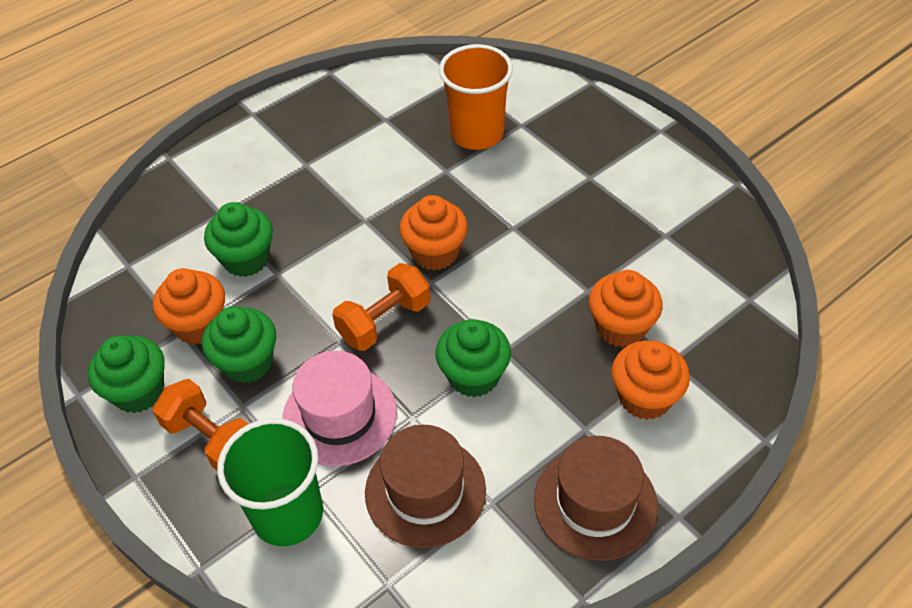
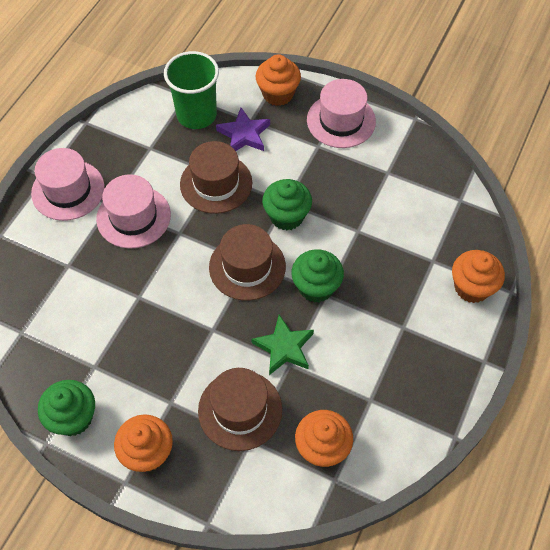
brown hat: 2 -> 3
green cupcake: 4 -> 3
green star: 0 -> 1
orange cup: 1 -> 0
orange dumbbell: 2 -> 0
pink hat: 1 -> 3
purple star: 0 -> 1

